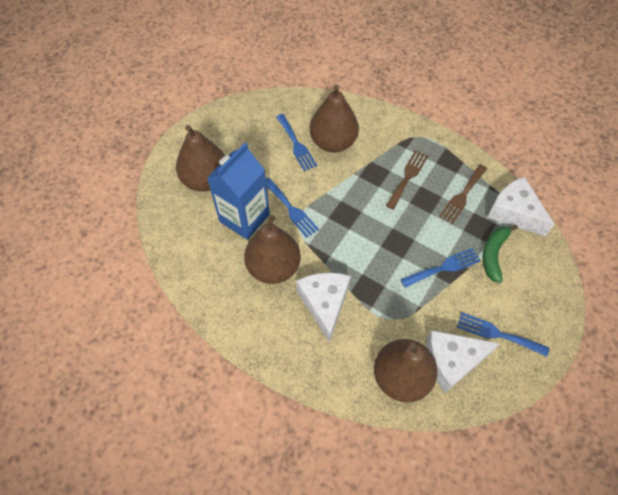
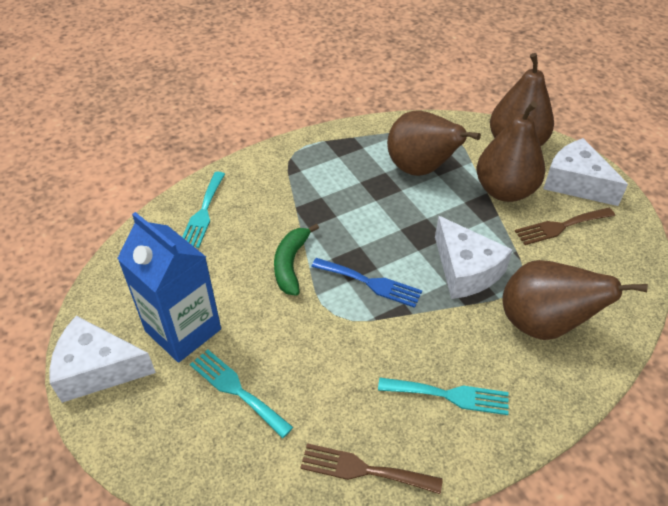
blue fork: 4 -> 1
turquoise fork: 0 -> 3

